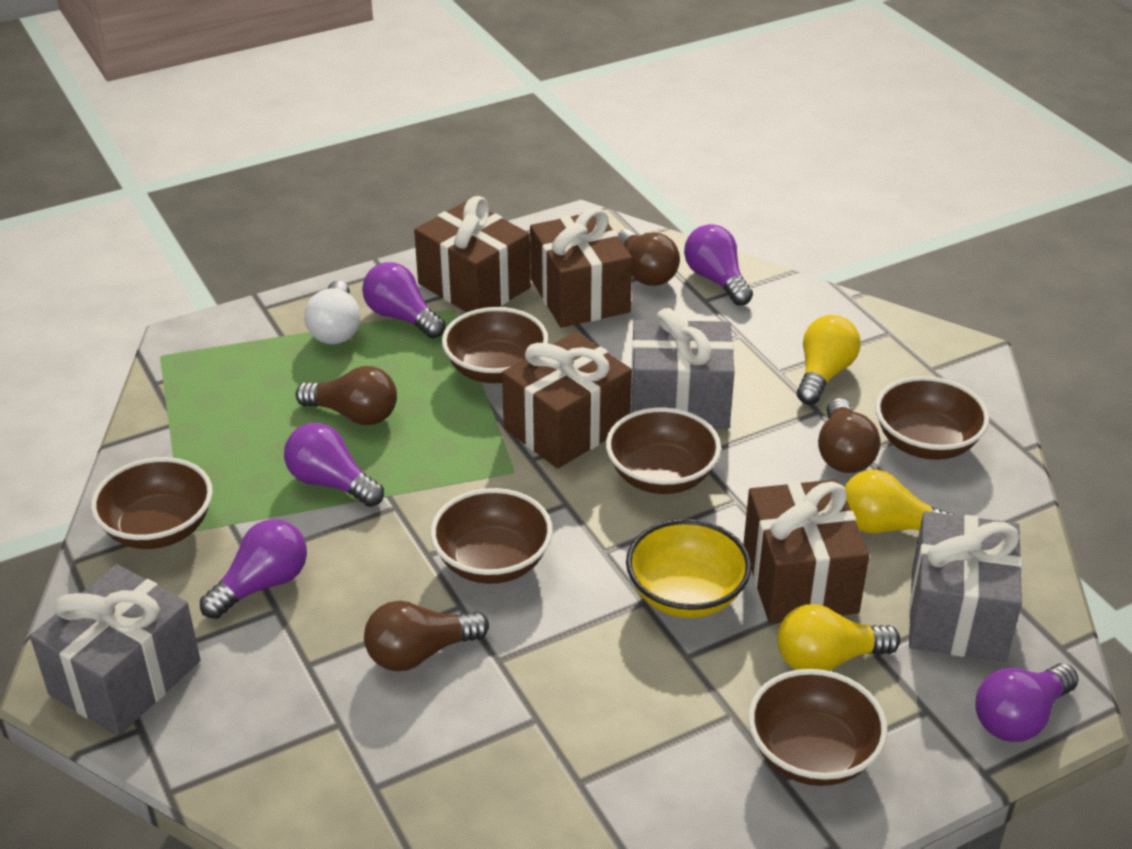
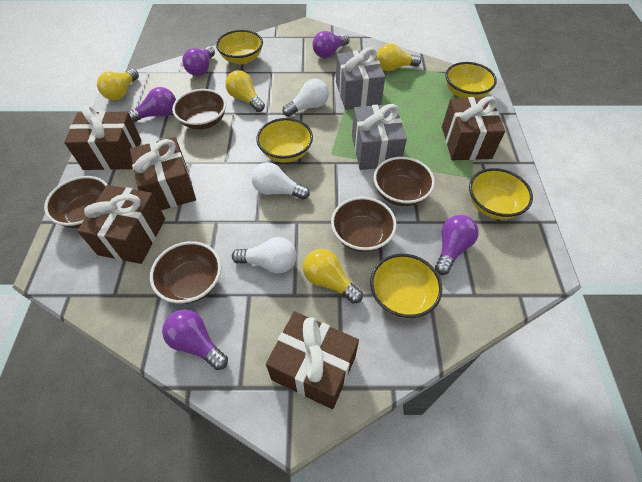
brown bowl: 6 -> 5
brown gift: 4 -> 5
brown light bulb: 4 -> 0
grey gift: 3 -> 2
white light bulb: 1 -> 3
yellow bowl: 1 -> 5
yellow light bulb: 3 -> 4

